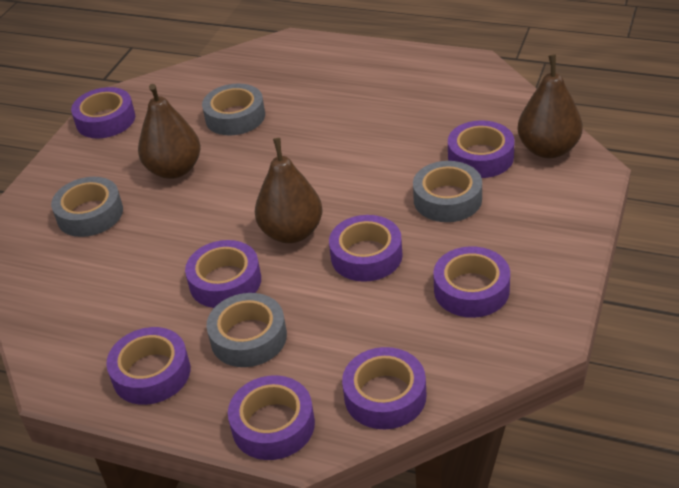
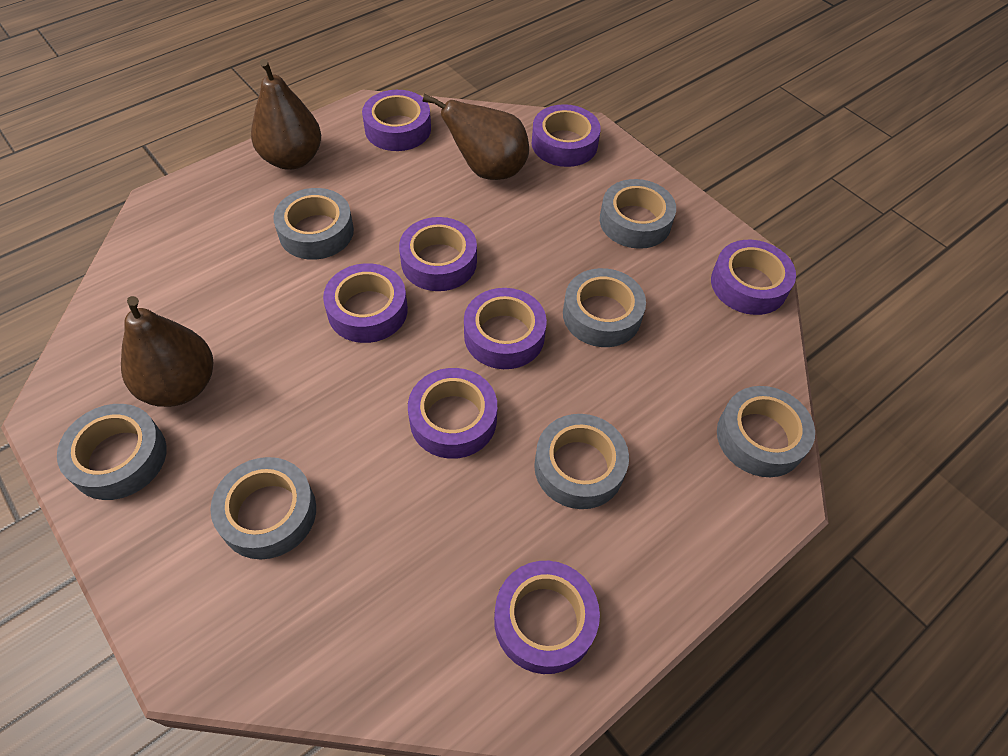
grey tape: 4 -> 7

